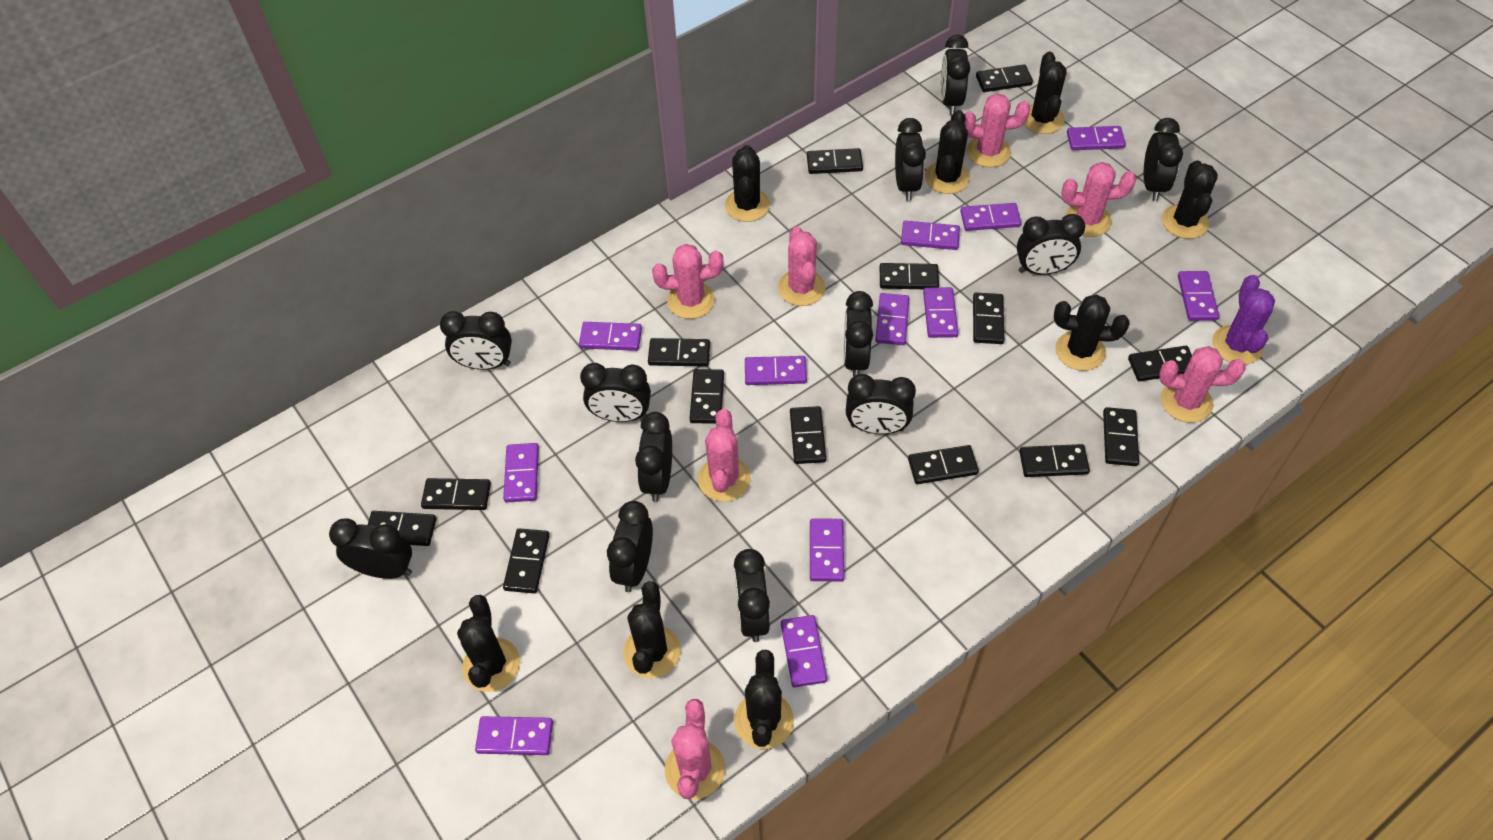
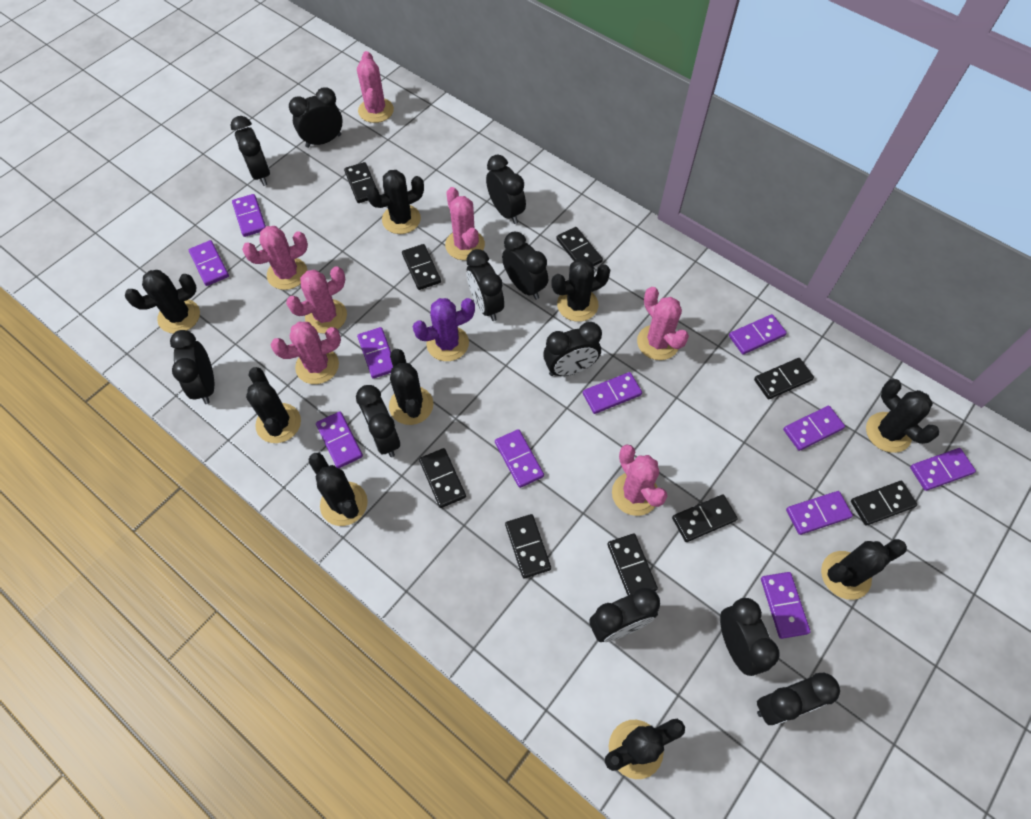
black cactus: 8 -> 9
black clock: 12 -> 11
black domino: 14 -> 9
purple domino: 12 -> 11

